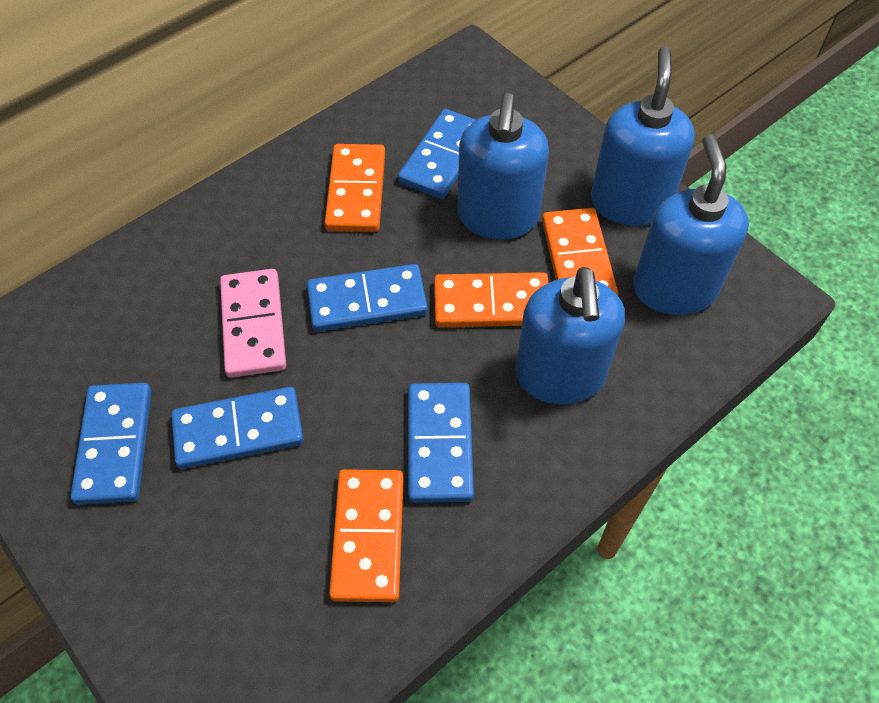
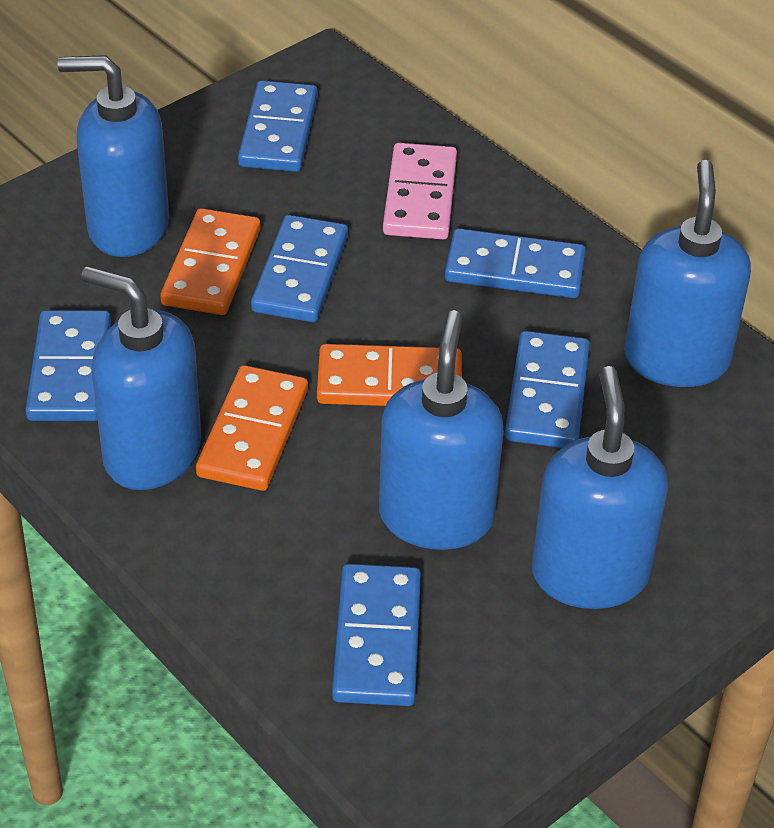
blue domino: 5 -> 6
blue soap dispenser: 4 -> 5
orange domino: 4 -> 3

